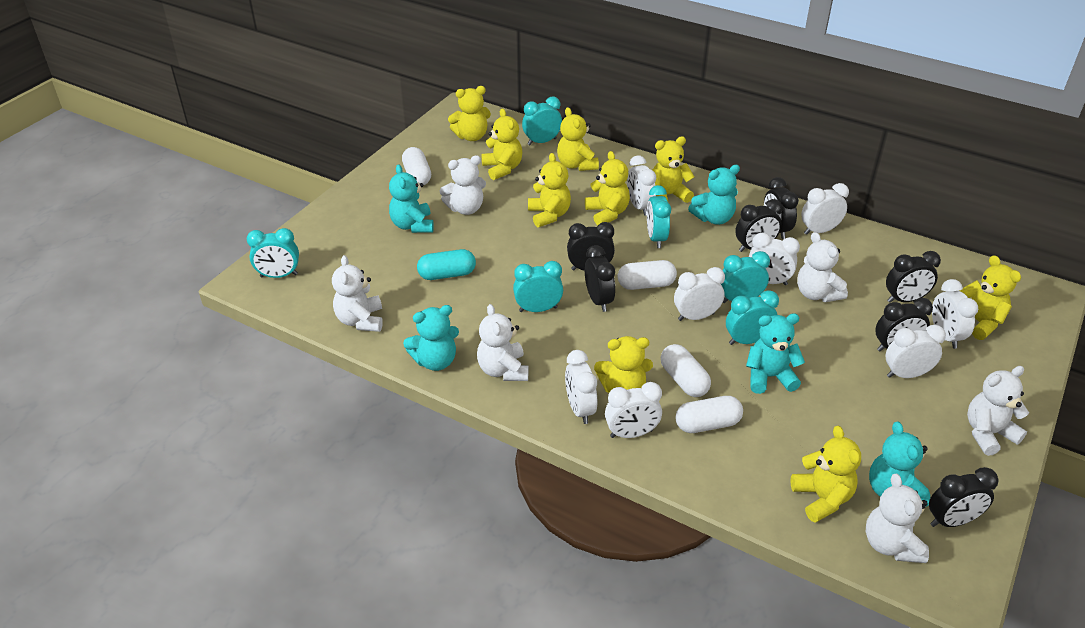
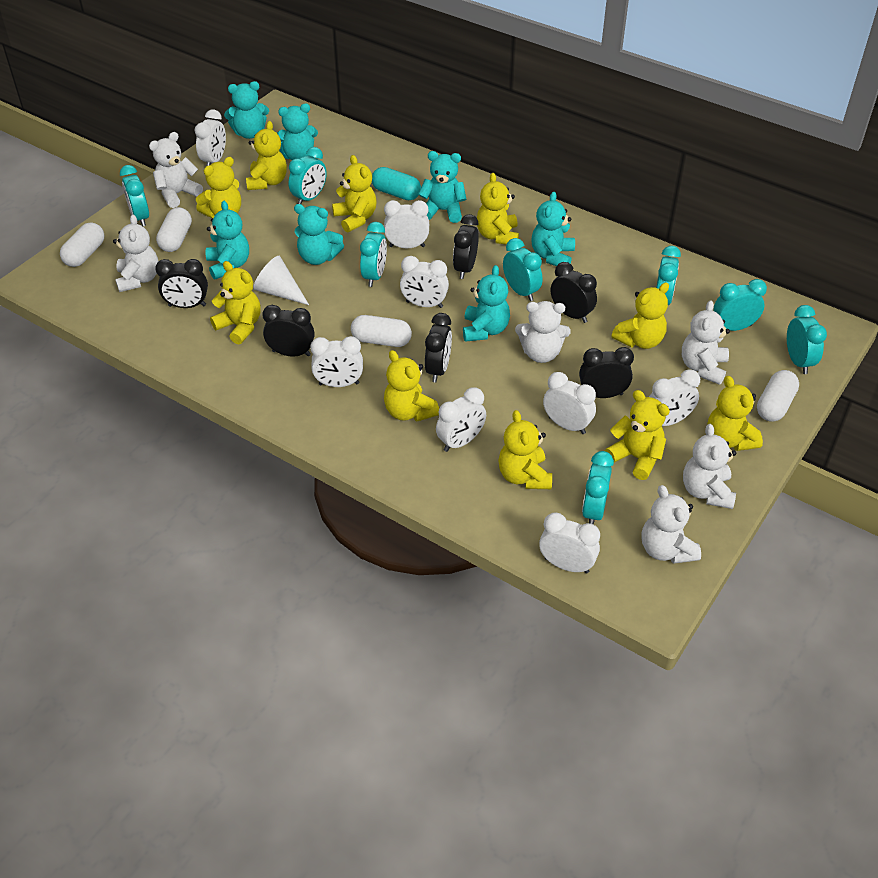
black clock: 7 -> 6
turquoise clock: 6 -> 8
turquoise teddy bear: 5 -> 7
white cone: 0 -> 1
yellow teddy bear: 9 -> 10

